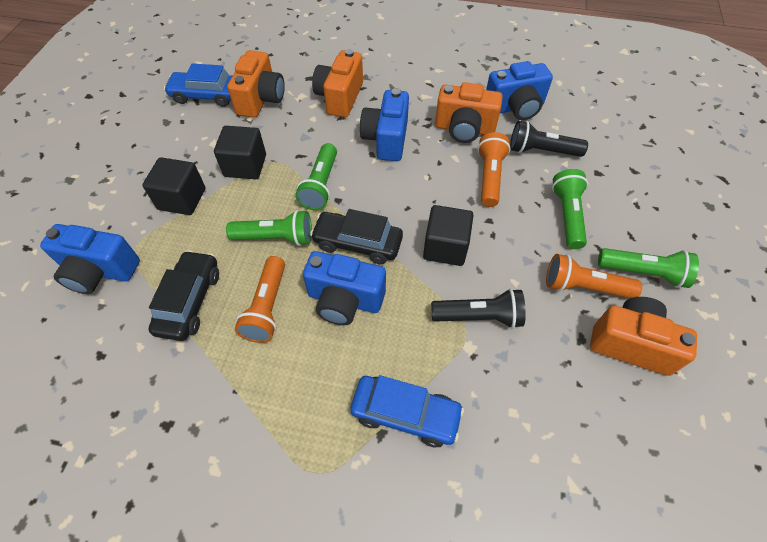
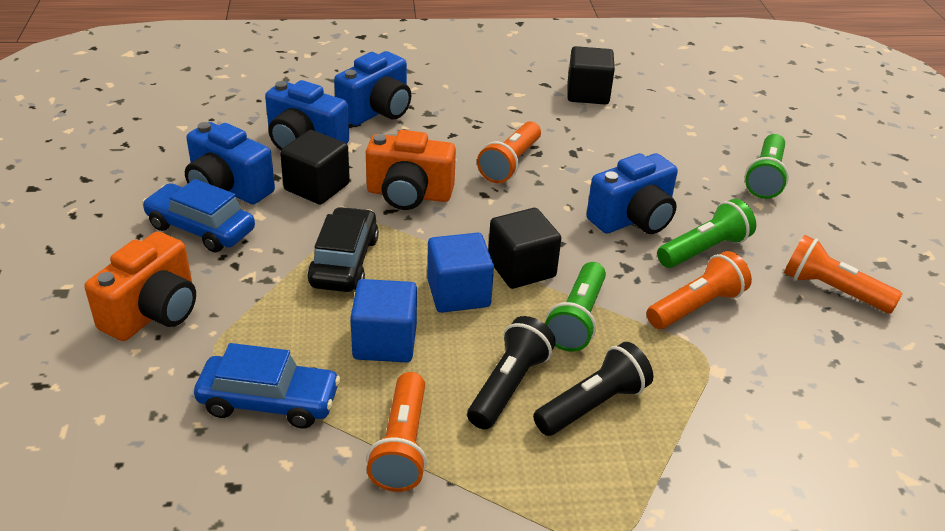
black car: 2 -> 1
blue cube: 0 -> 2
green flashlight: 4 -> 3
orange camera: 4 -> 2
orange flashlight: 3 -> 4

